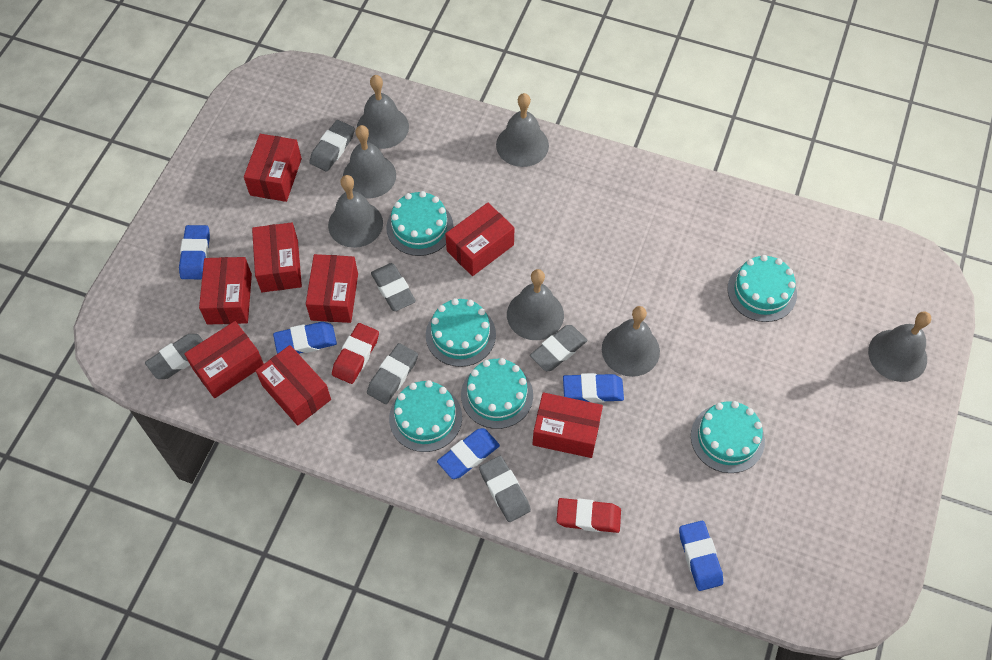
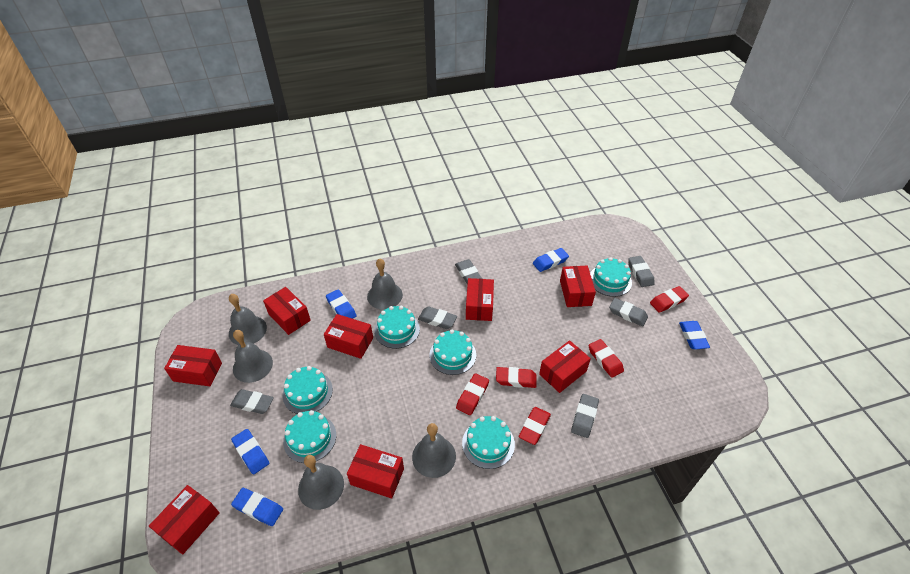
grey bell: 7 -> 5
red eraser: 2 -> 5

